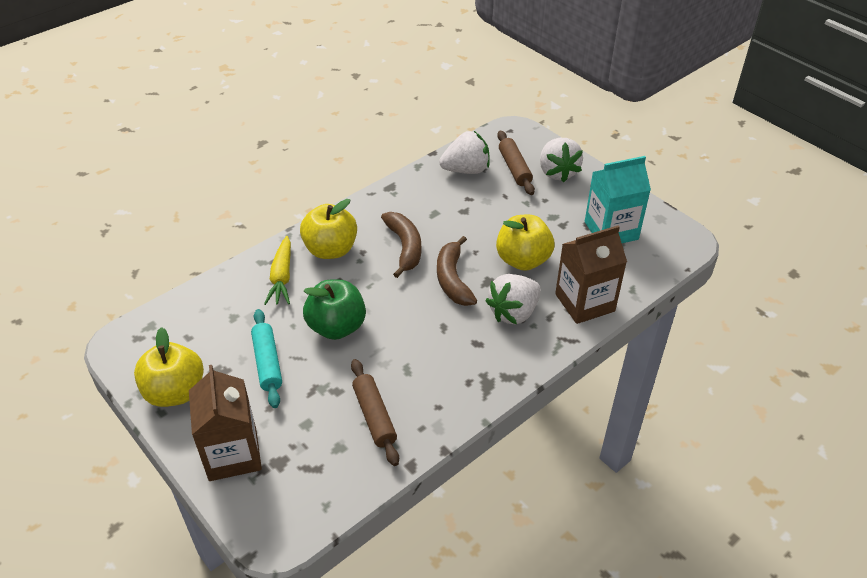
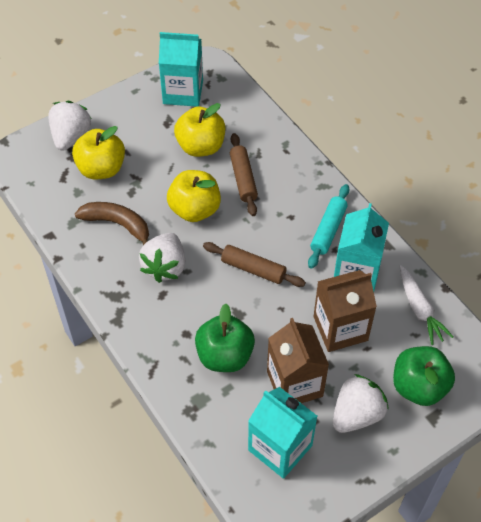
brown banana: 2 -> 1
green apple: 1 -> 2
turquoise carton: 1 -> 3
white carrot: 0 -> 1
yellow carrot: 1 -> 0

